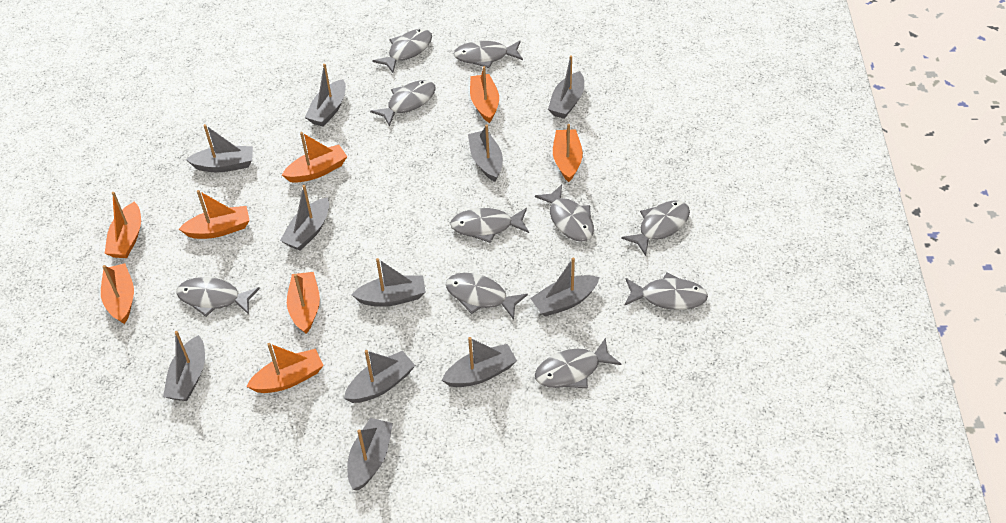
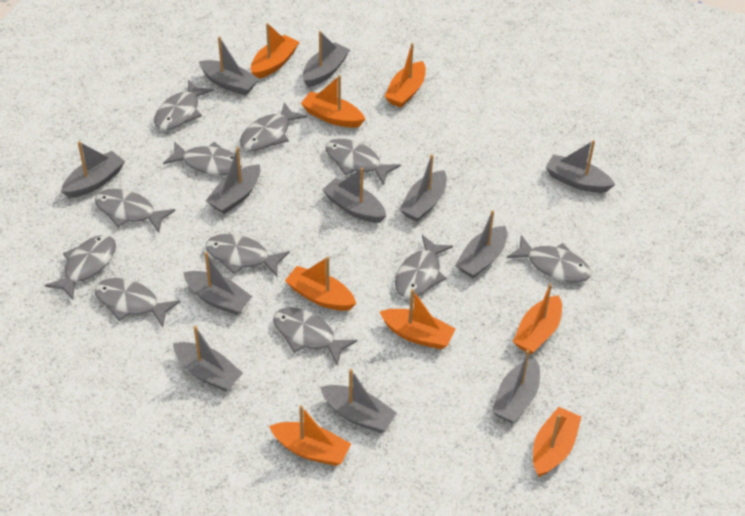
grey boat: 11 -> 12
grey fish: 10 -> 11

